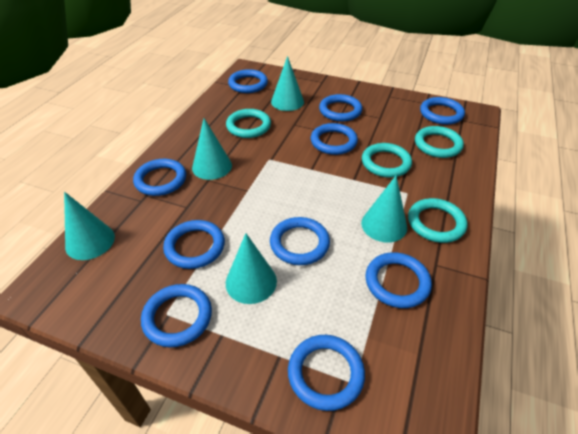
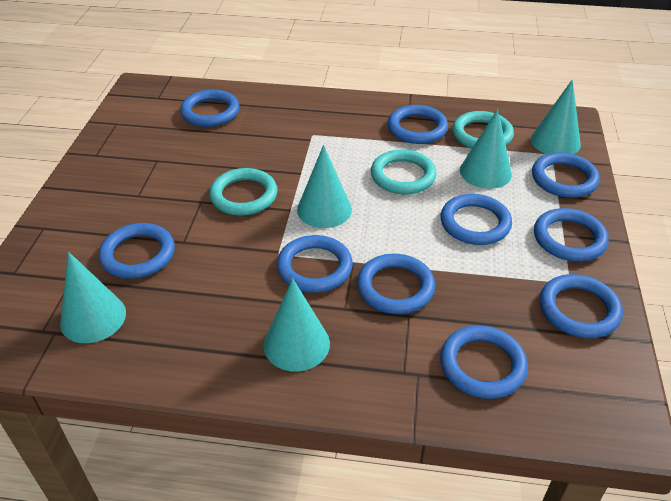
turquoise ring: 4 -> 3

